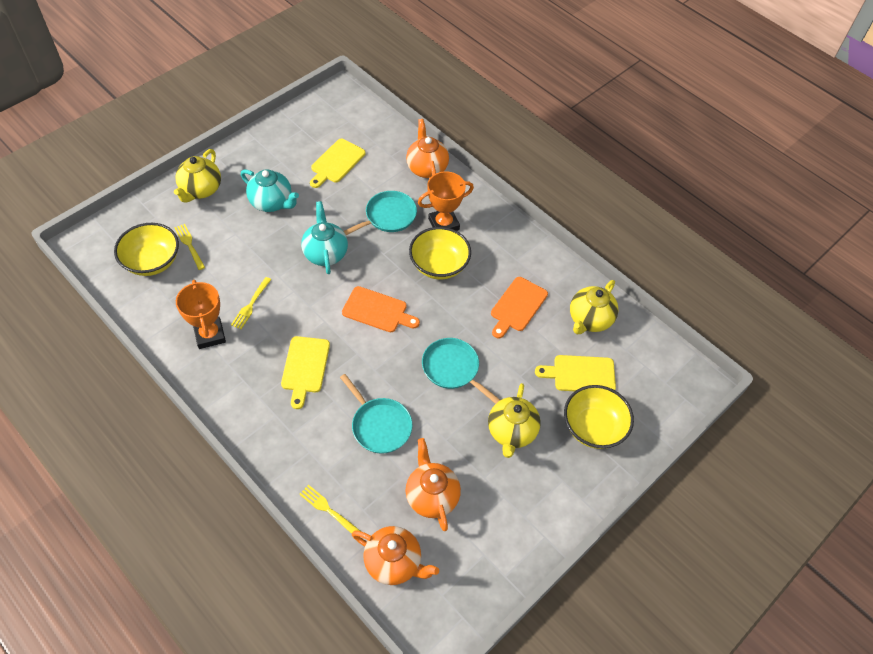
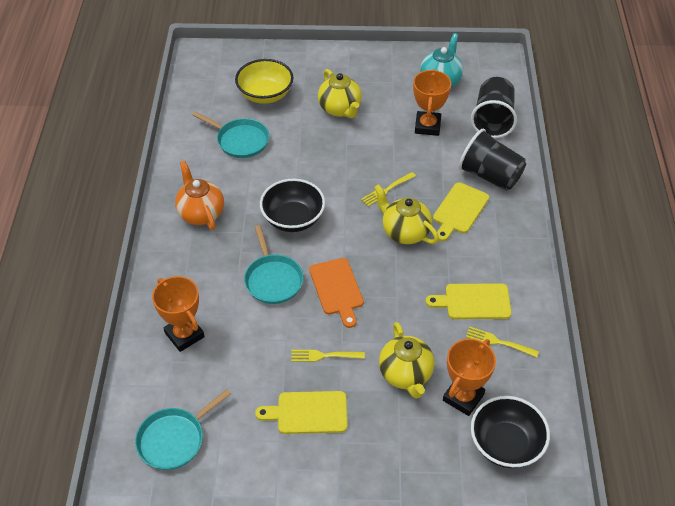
black bowl: 0 -> 2
black cup: 0 -> 2
orange cutting board: 2 -> 1
orange teapot: 3 -> 1
orange trophy: 2 -> 3
turquoise teapot: 2 -> 1
yellow bowl: 3 -> 1

